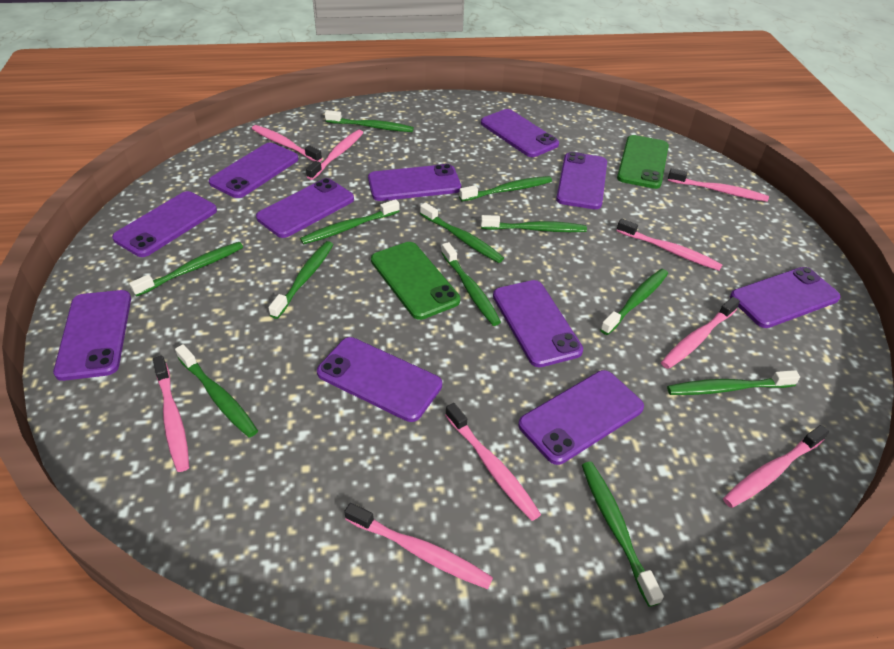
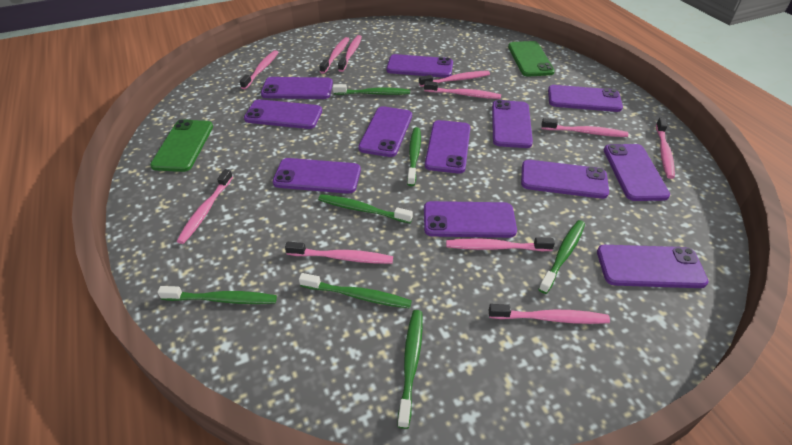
green toothbrush: 12 -> 7
pink toothbrush: 9 -> 11
purple phone: 11 -> 12

